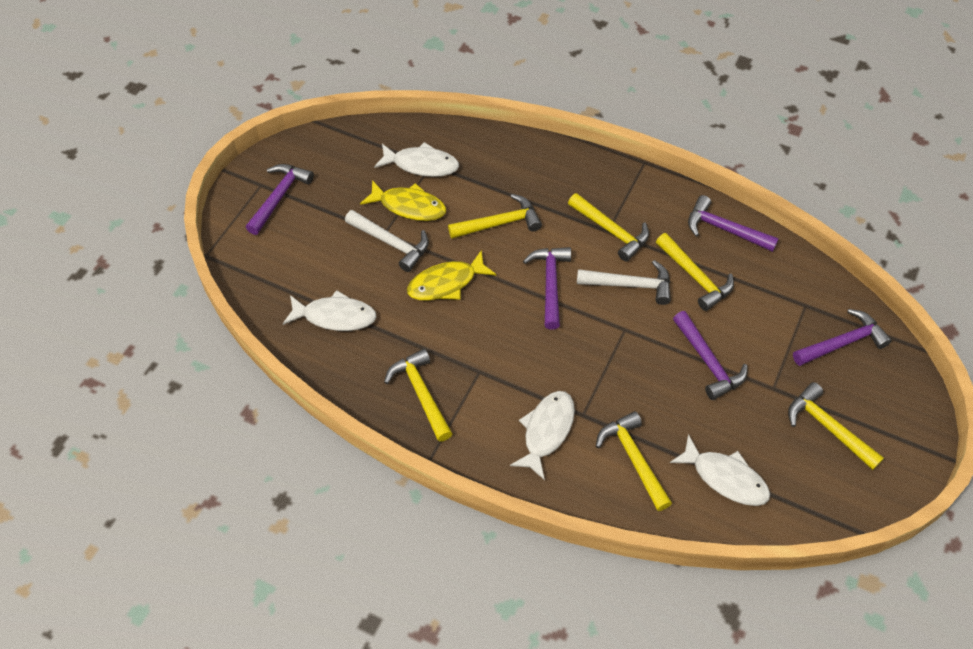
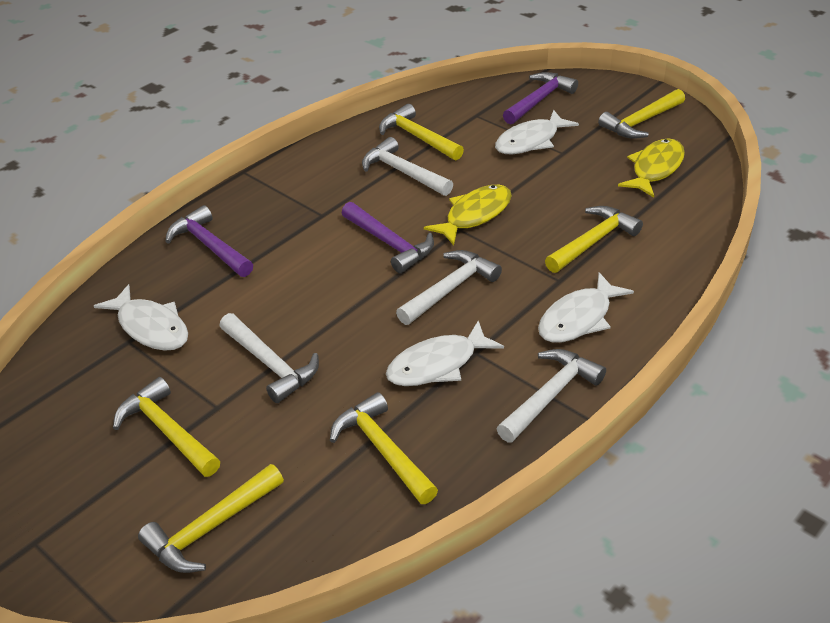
purple hammer: 5 -> 3
white hammer: 2 -> 4

